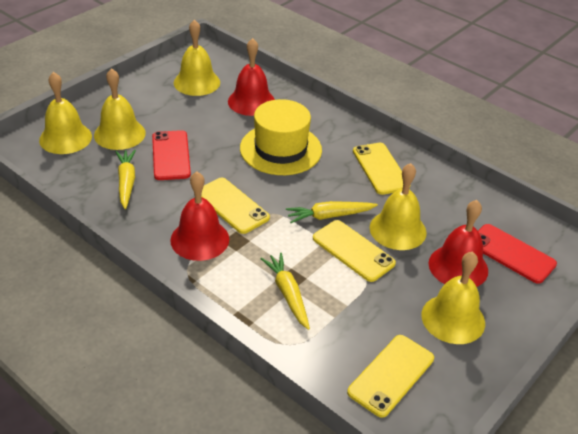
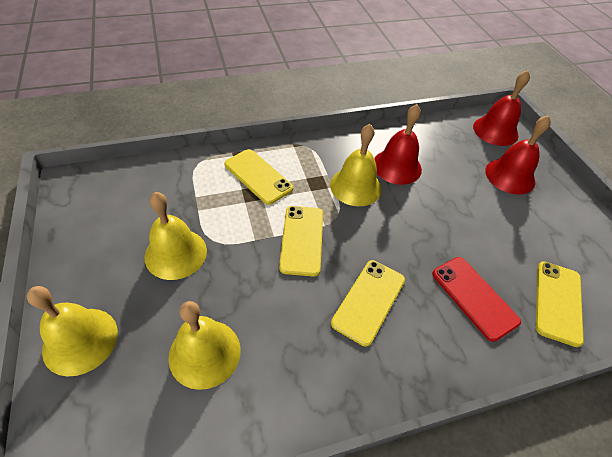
red phone: 2 -> 1
yellow bell: 5 -> 4
yellow carrot: 3 -> 0
yellow hat: 1 -> 0

